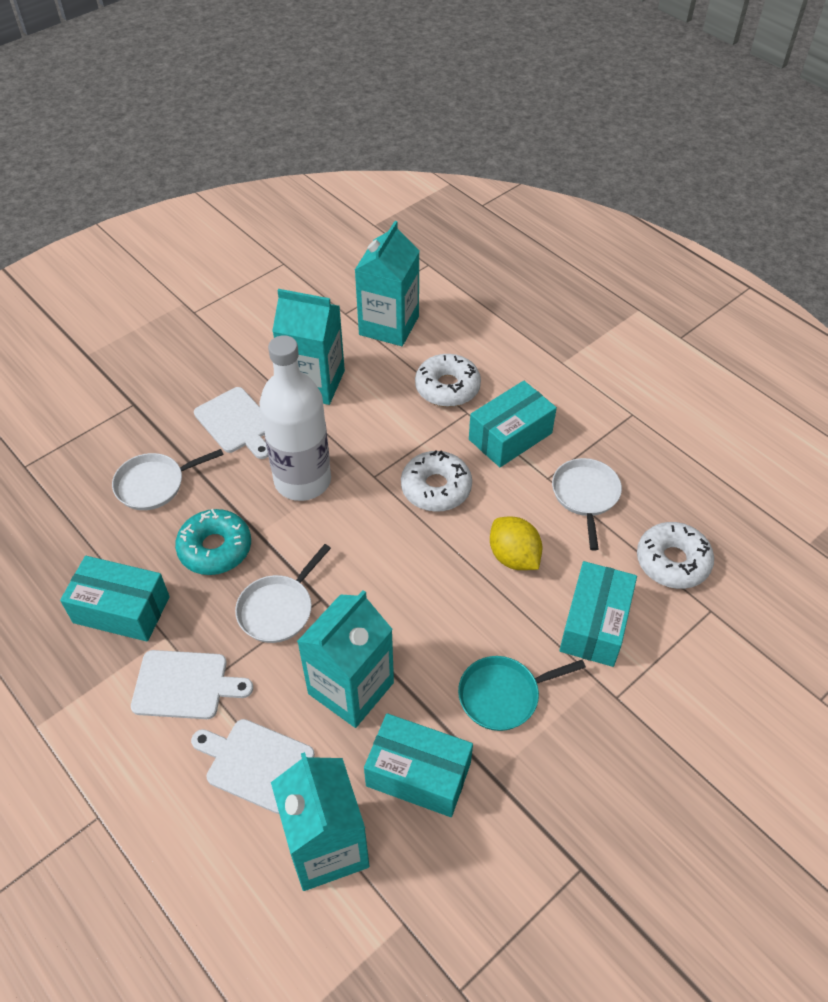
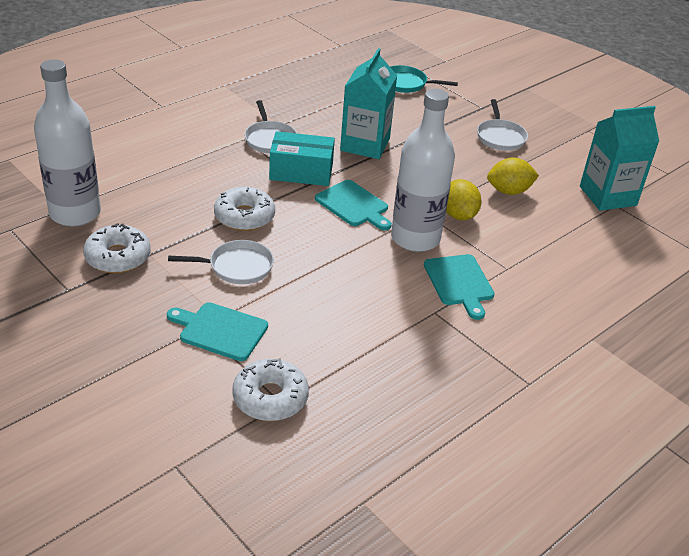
turquoise box: 4 -> 1
turquoise carton: 4 -> 2
turquoise cutting board: 0 -> 3
turquoise donut: 1 -> 0
white bottle: 1 -> 2
white cutting board: 3 -> 0
yellow lemon: 1 -> 2

